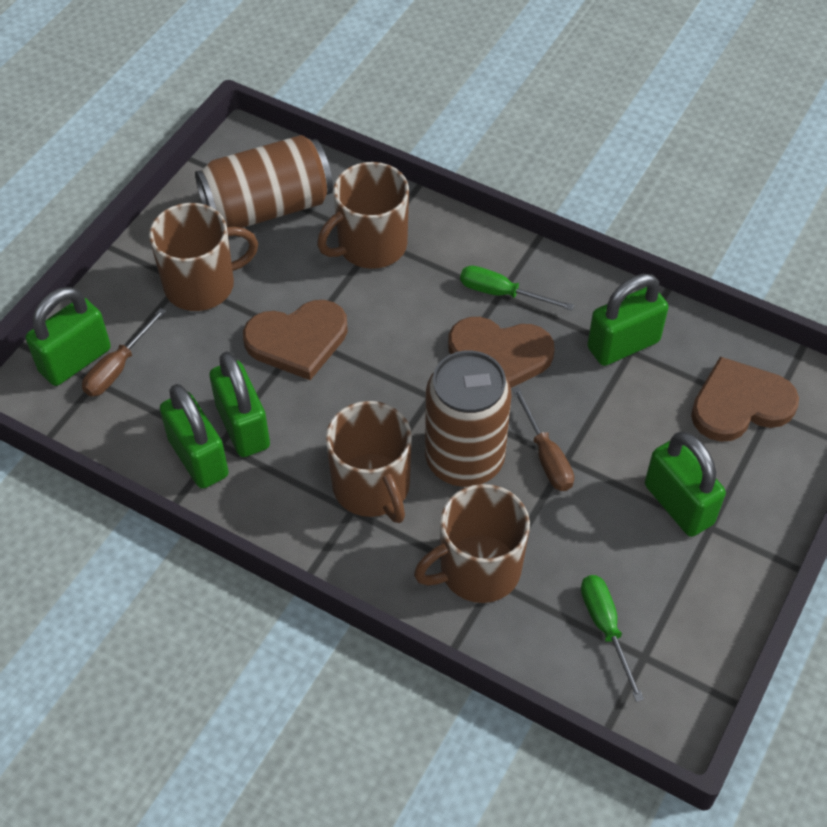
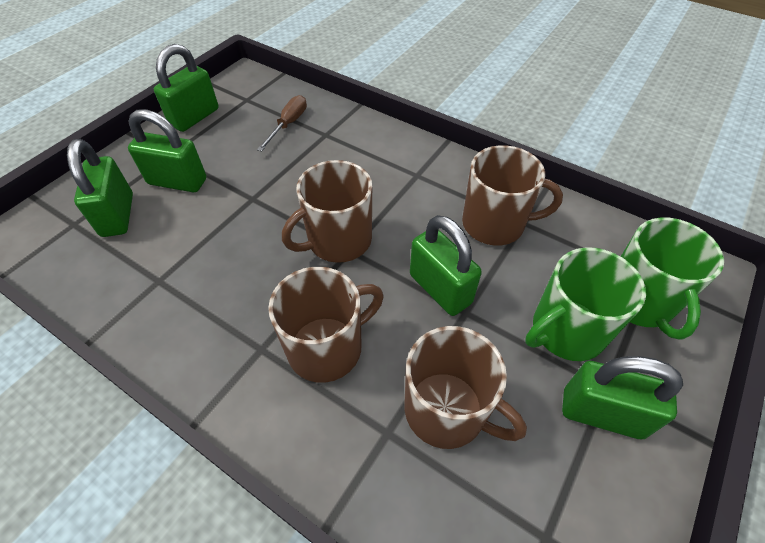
brown can: 2 -> 0
brown heart: 3 -> 0
brown screwdriver: 2 -> 1
green mug: 0 -> 2
green screwdriver: 2 -> 0

